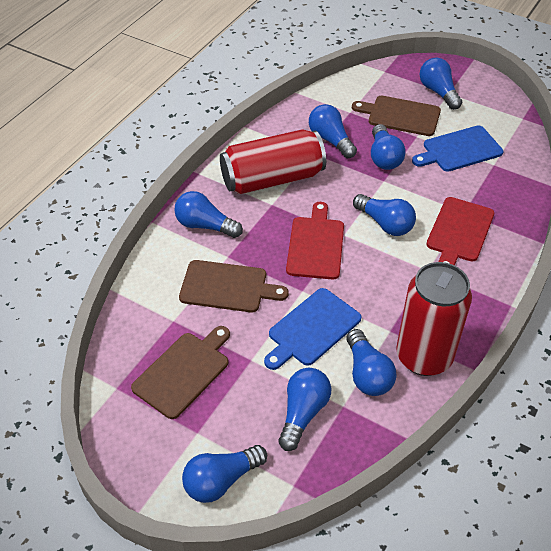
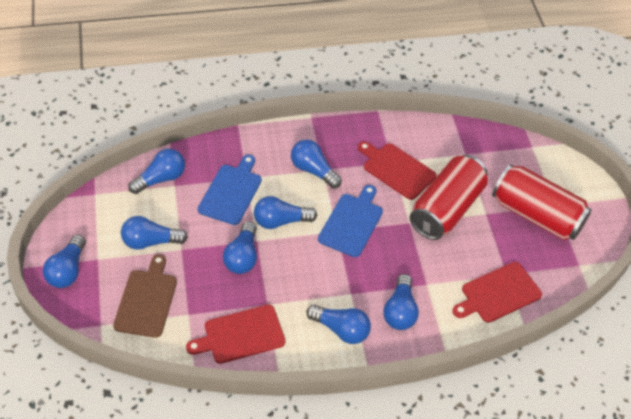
brown cutting board: 3 -> 1
red cutting board: 2 -> 3

